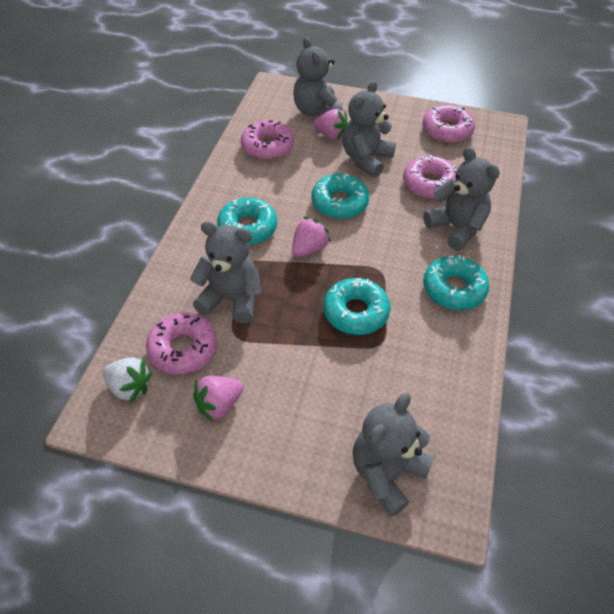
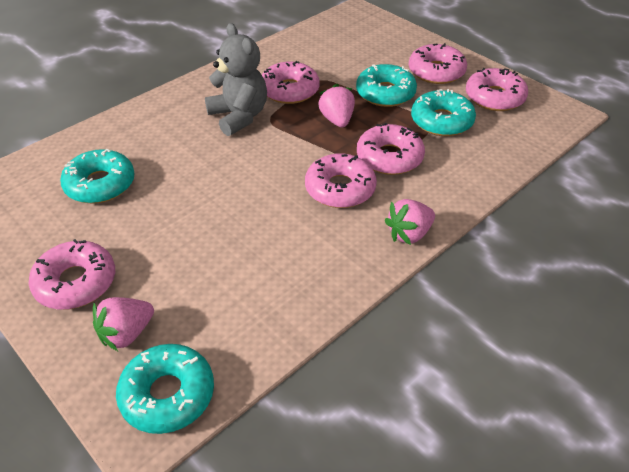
grey teddy bear: 5 -> 1
pink donut: 4 -> 6
white strawberry: 1 -> 0

